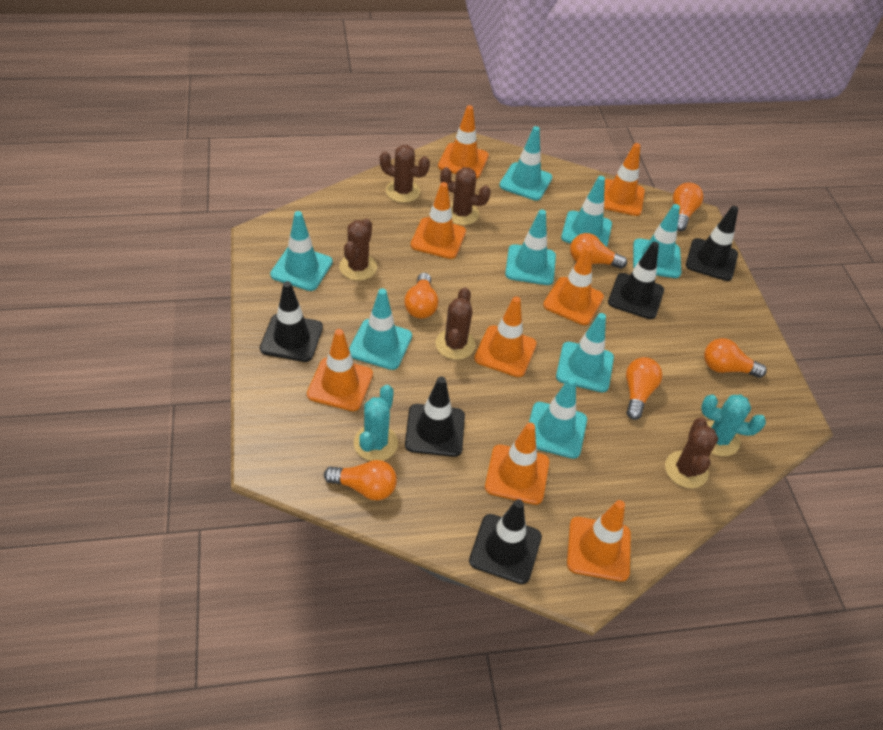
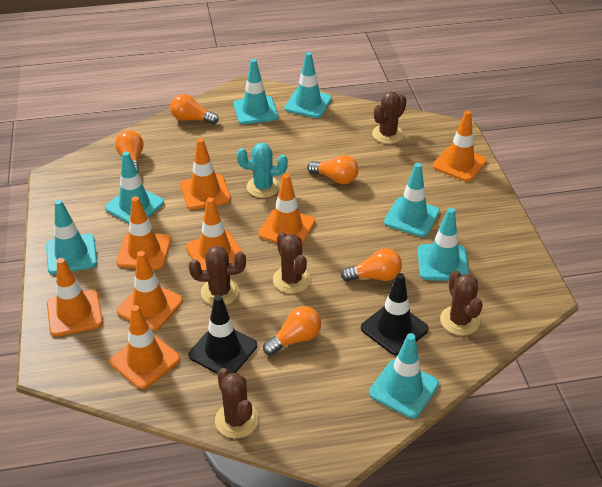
black traffic cone: 5 -> 2
orange light bulb: 6 -> 5
turquoise cactus: 2 -> 1
turquoise traffic cone: 8 -> 7

